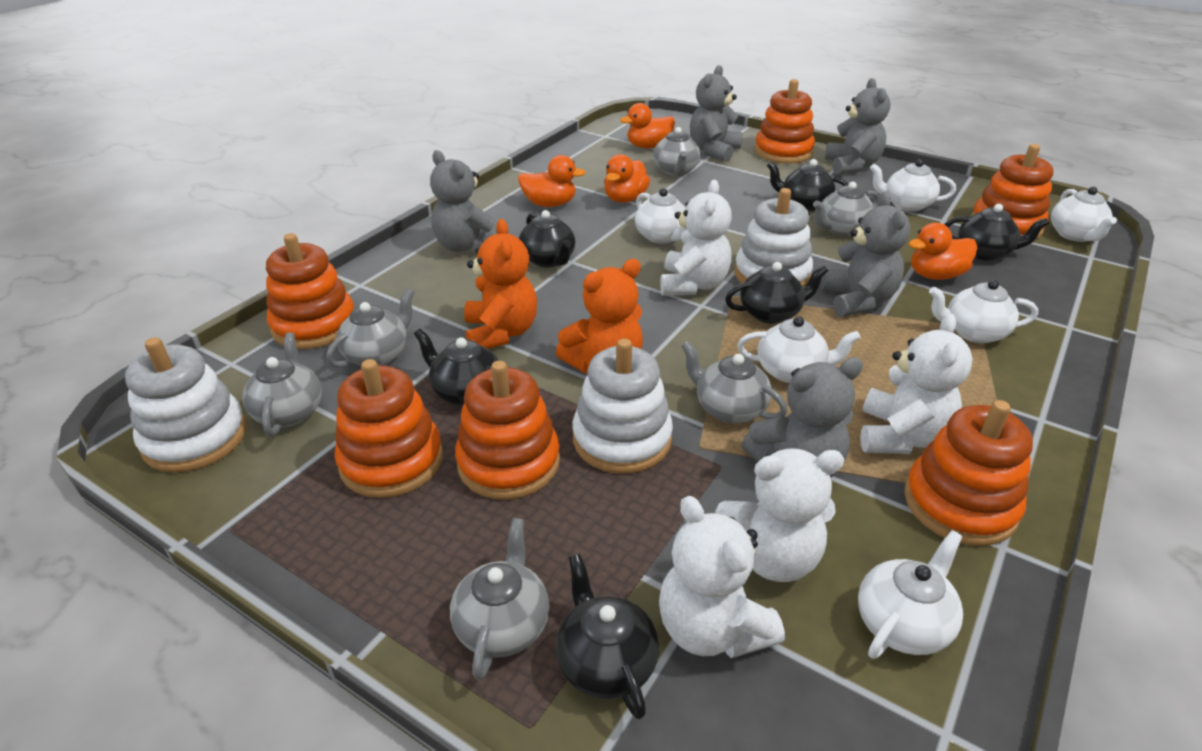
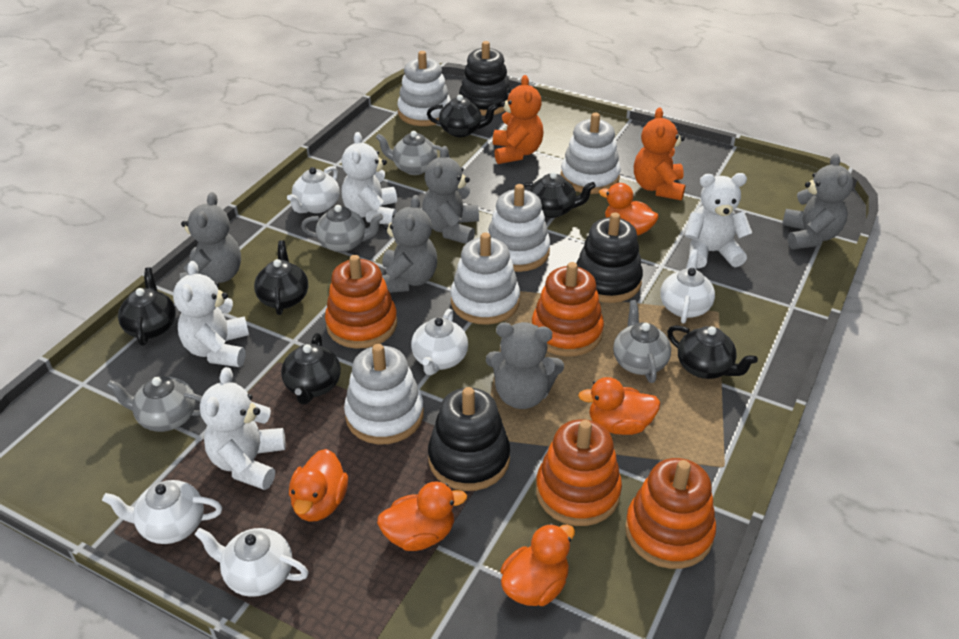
black stacking toy: 0 -> 3
grey teapot: 6 -> 4
orange duck: 4 -> 5
orange stacking toy: 6 -> 4
white stacking toy: 3 -> 5
white teapot: 6 -> 5

